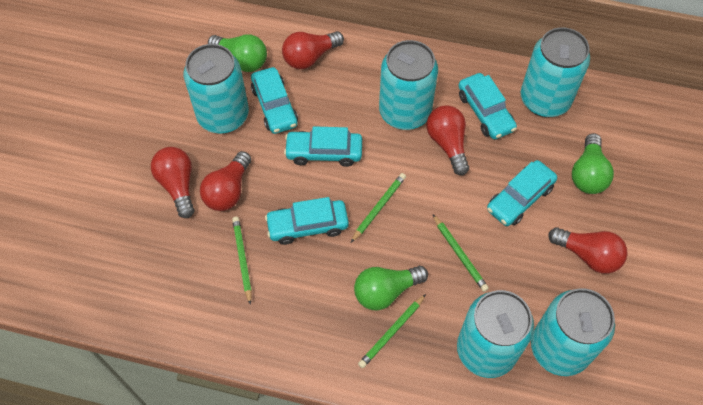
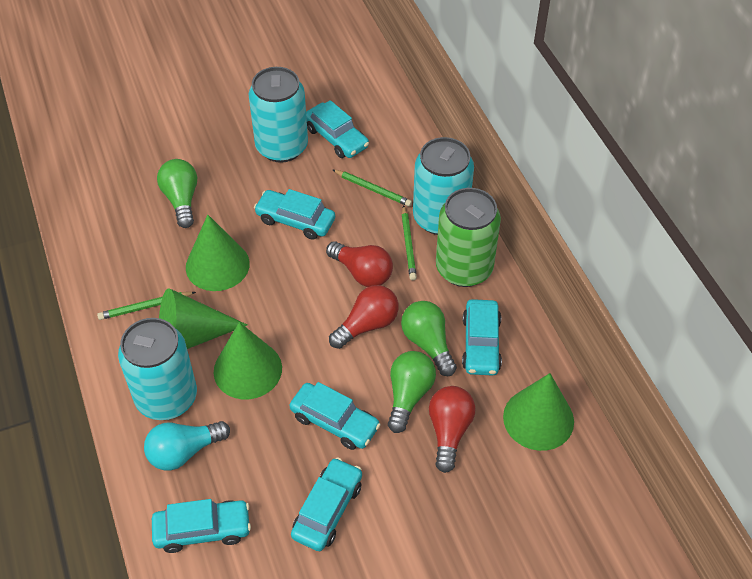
green can: 0 -> 1
green cone: 0 -> 4
green pencil: 4 -> 3
red light bulb: 5 -> 3
turquoise can: 5 -> 3
turquoise car: 5 -> 6
turquoise light bulb: 0 -> 1

